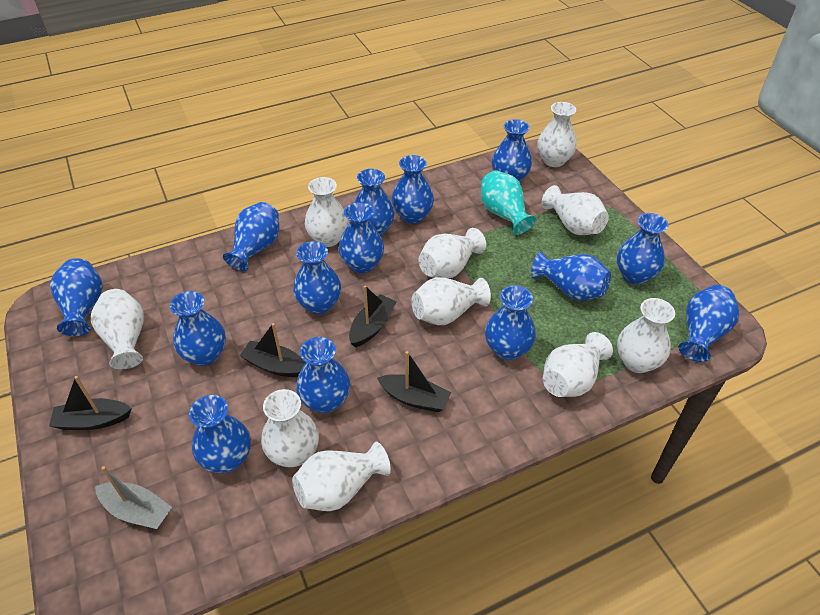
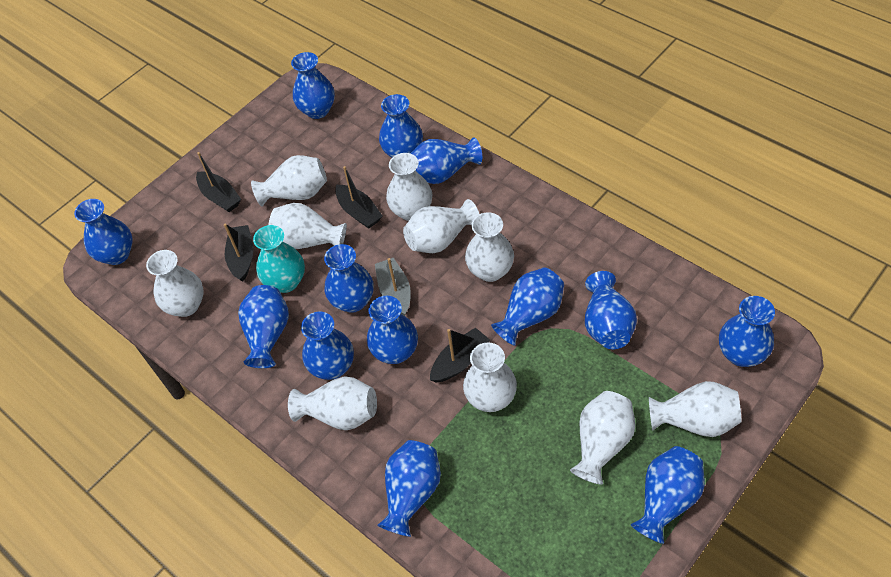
blue vase: 14 -> 13

